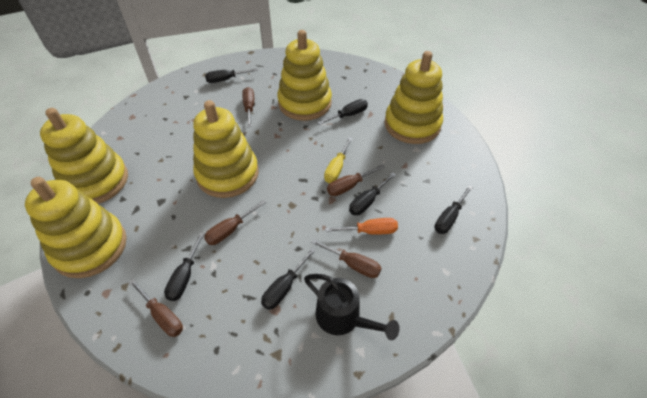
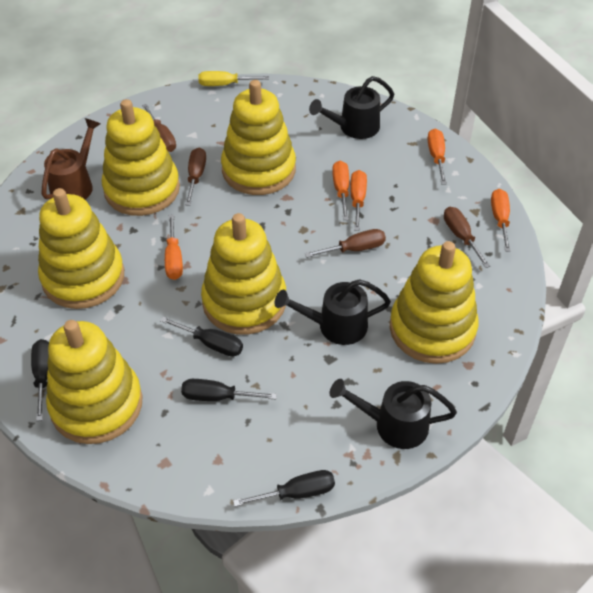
black screwdriver: 6 -> 4
black watering can: 1 -> 3
brown screwdriver: 5 -> 4
brown watering can: 0 -> 1
orange screwdriver: 1 -> 5
yellow stacking toy: 5 -> 6

